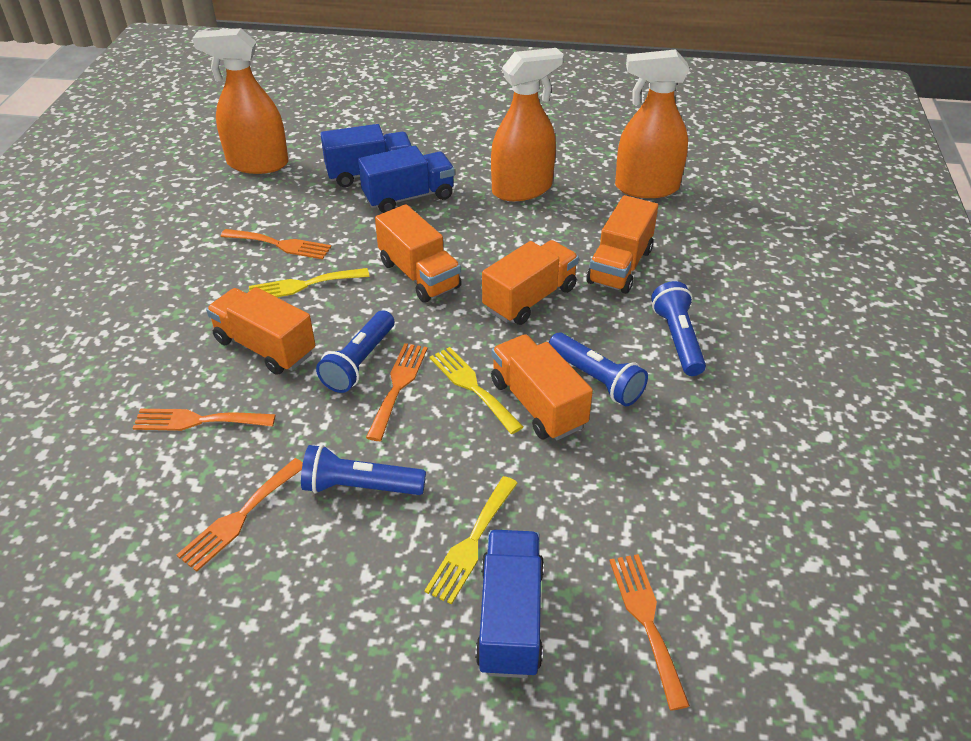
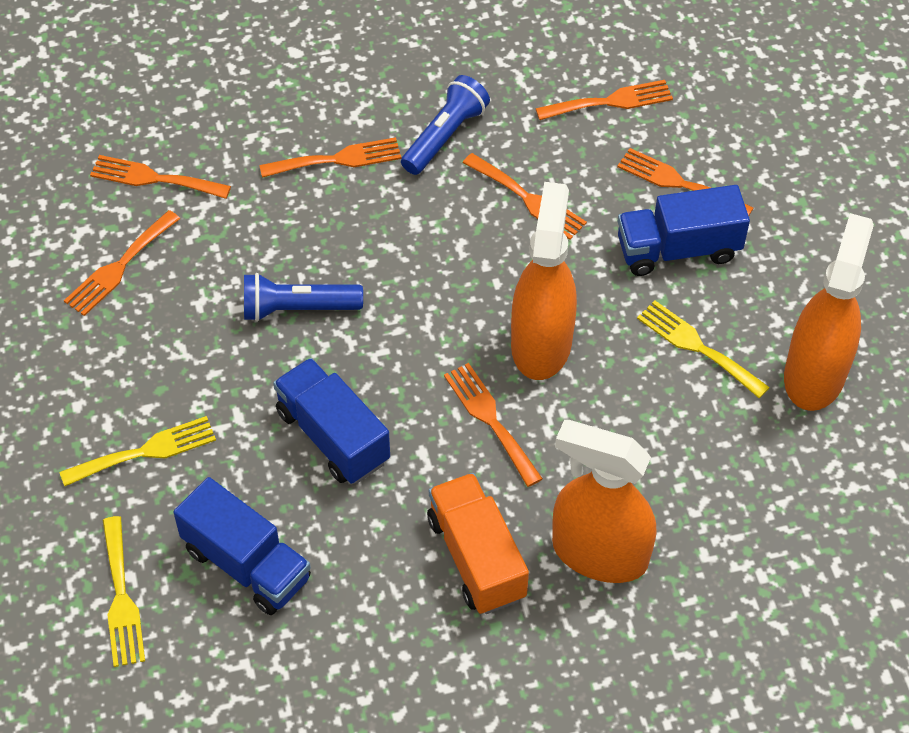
blue flashlight: 4 -> 2
orange fork: 5 -> 7
orange truck: 5 -> 1

